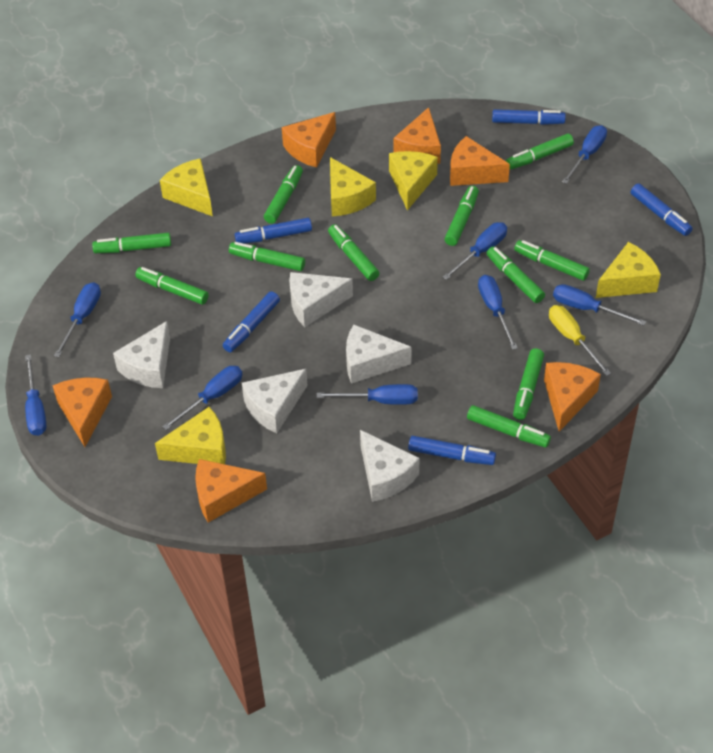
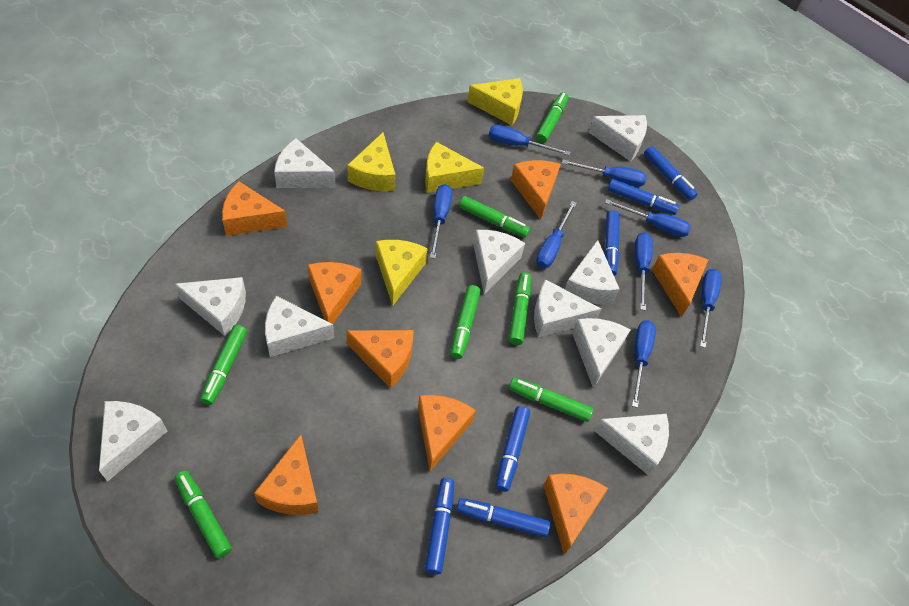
blue marker: 5 -> 6
green marker: 11 -> 7
orange cheese: 6 -> 8
white cheese: 5 -> 10
yellow cheese: 5 -> 4
yellow screwdriver: 1 -> 0

